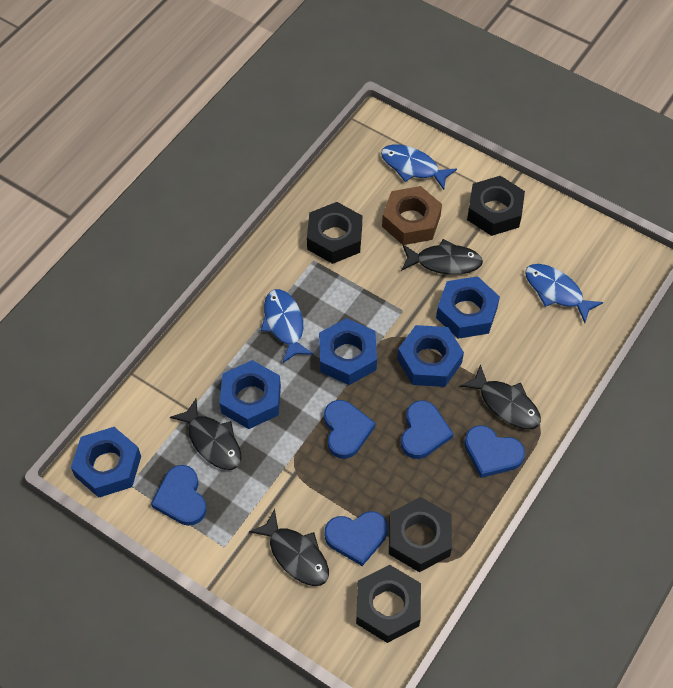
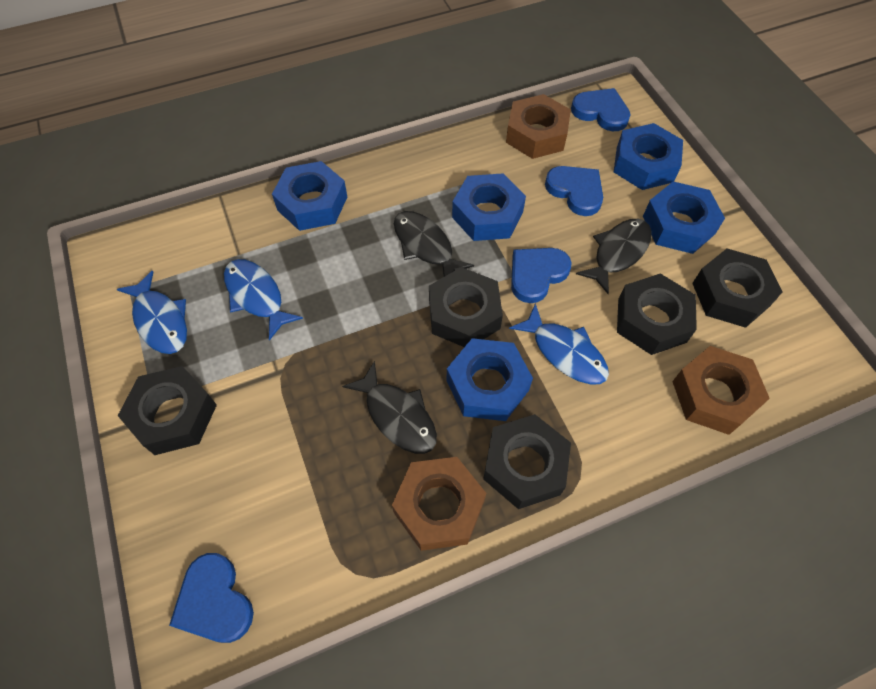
black fish: 4 -> 3
black nut: 4 -> 5
blue heart: 5 -> 4
brown nut: 1 -> 3

